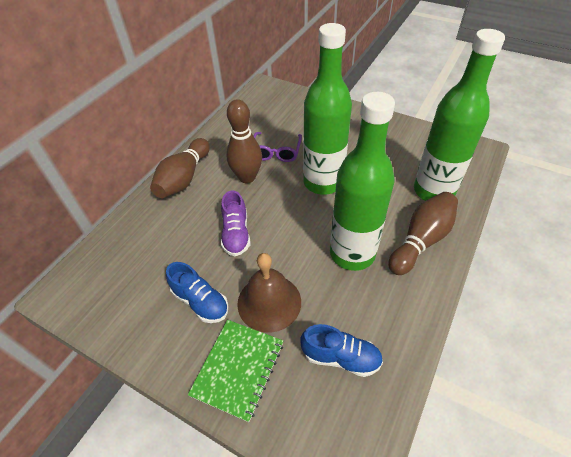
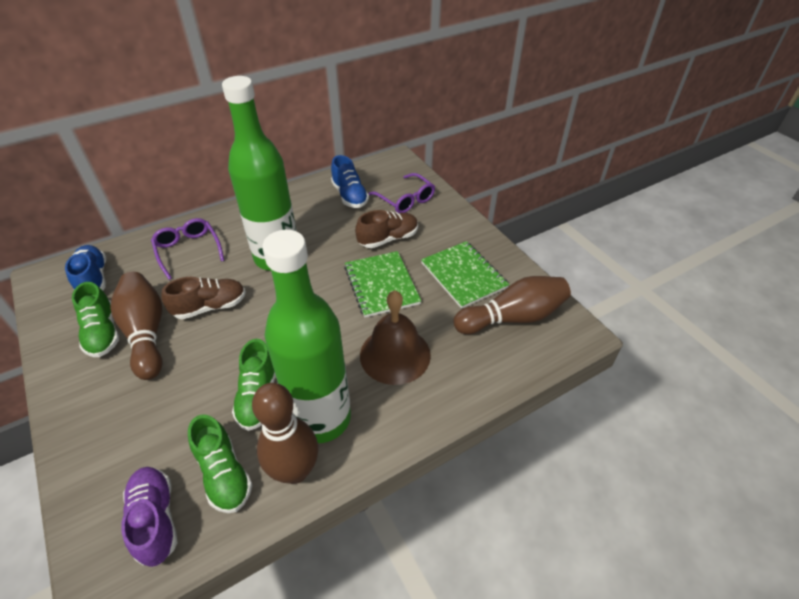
brown shoe: 0 -> 2
green bottle: 3 -> 2
green notebook: 1 -> 2
green shoe: 0 -> 3
purple glasses: 1 -> 2

